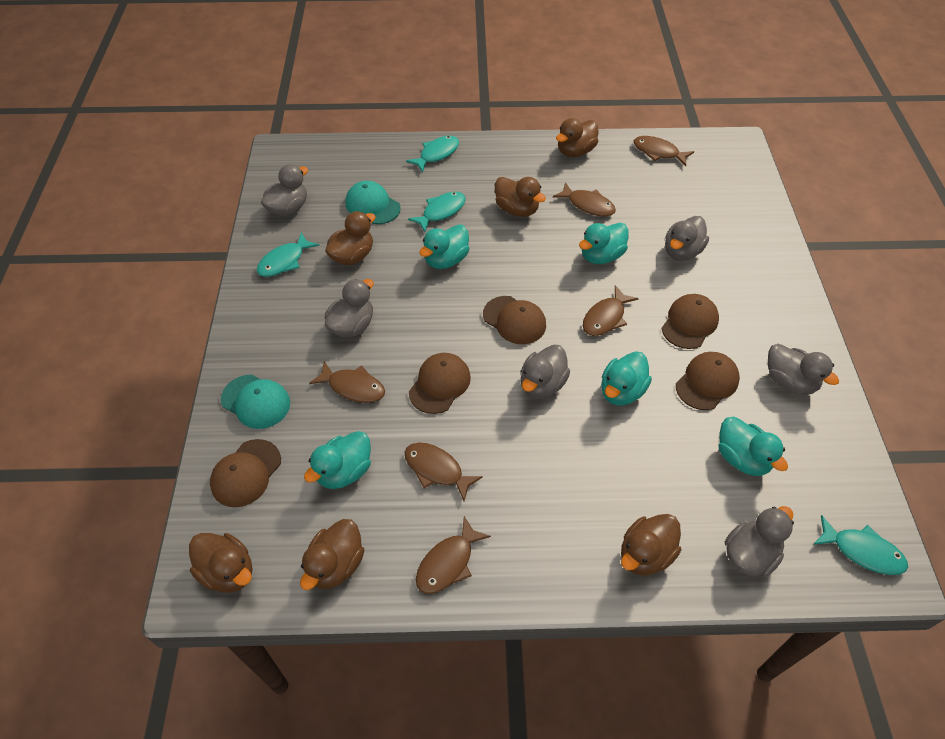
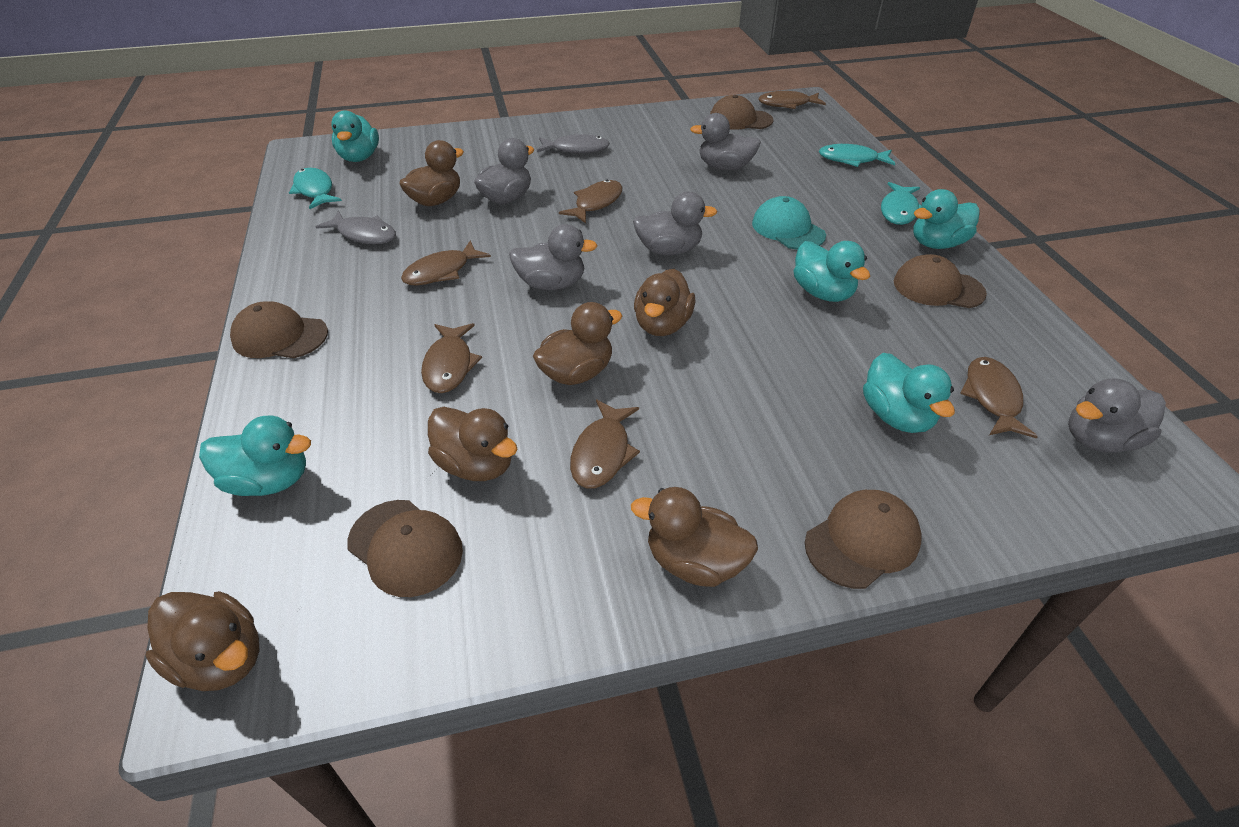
grey duck: 6 -> 5
grey fish: 0 -> 2
turquoise cap: 2 -> 1
turquoise fish: 4 -> 3

